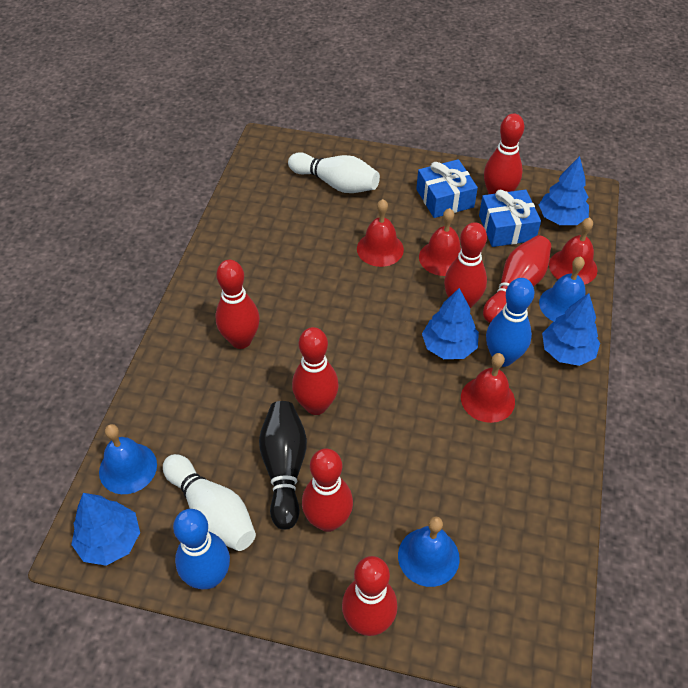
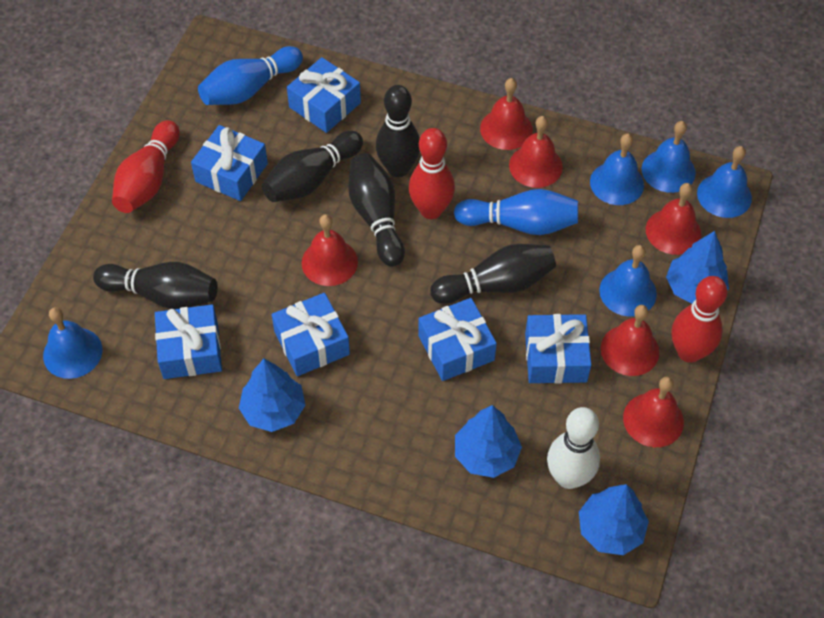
black bowling pin: 1 -> 5
blue bell: 3 -> 5
blue gift: 2 -> 6
red bell: 4 -> 6
red bowling pin: 7 -> 3
white bowling pin: 2 -> 1

